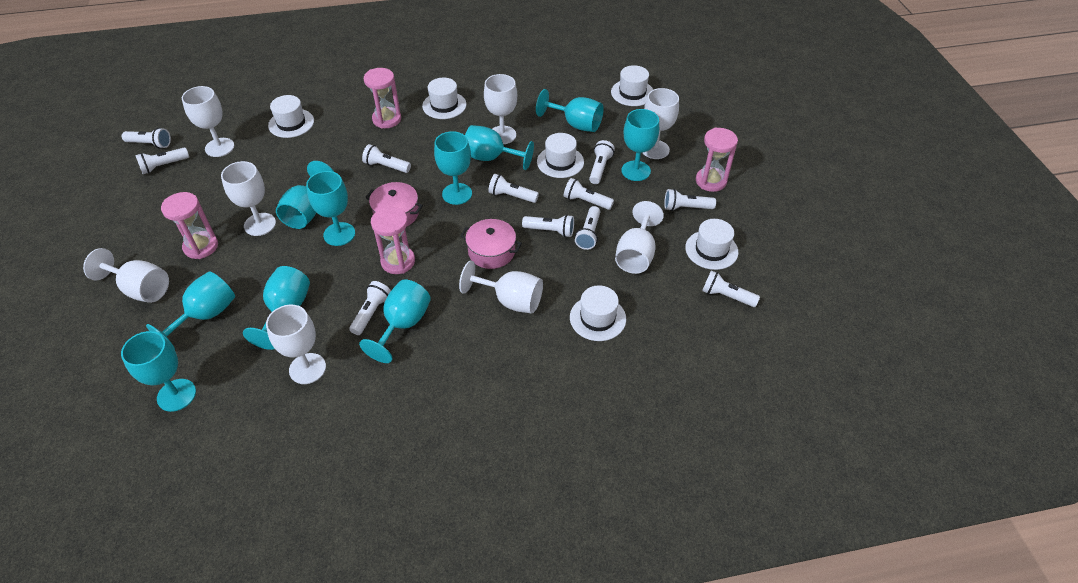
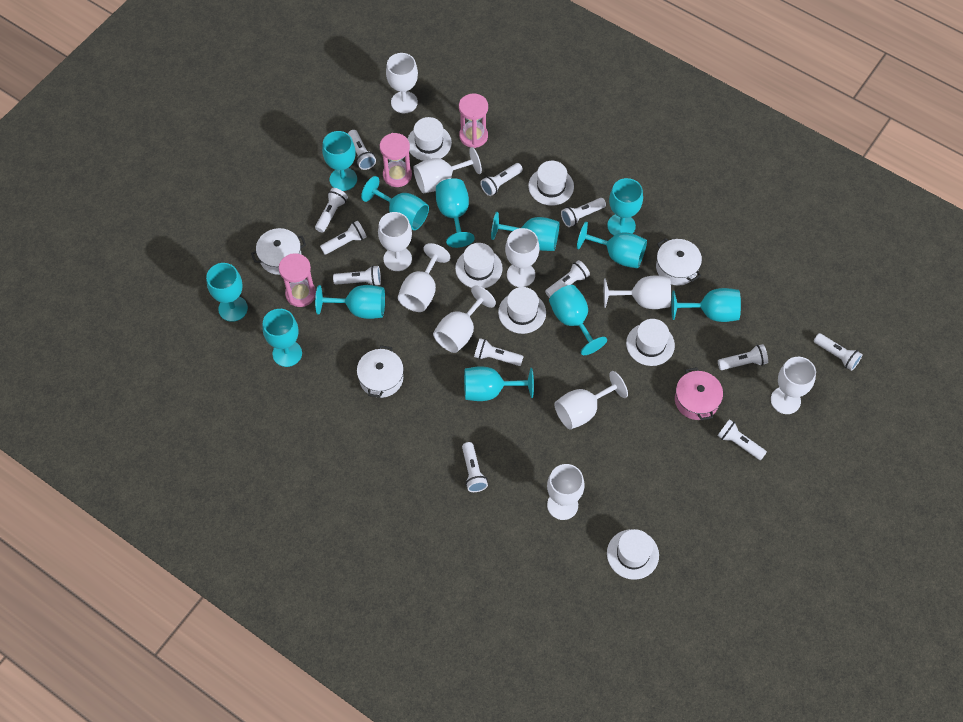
pink hourglass: 4 -> 3
pink pot: 2 -> 1
turquoise goblet: 10 -> 12
white flashlight: 11 -> 12
white goblet: 8 -> 10
white pot: 0 -> 3

